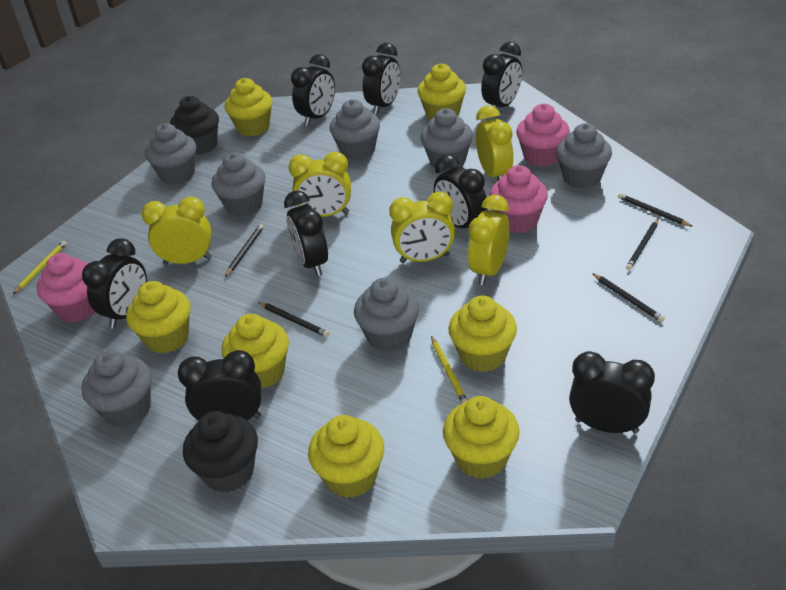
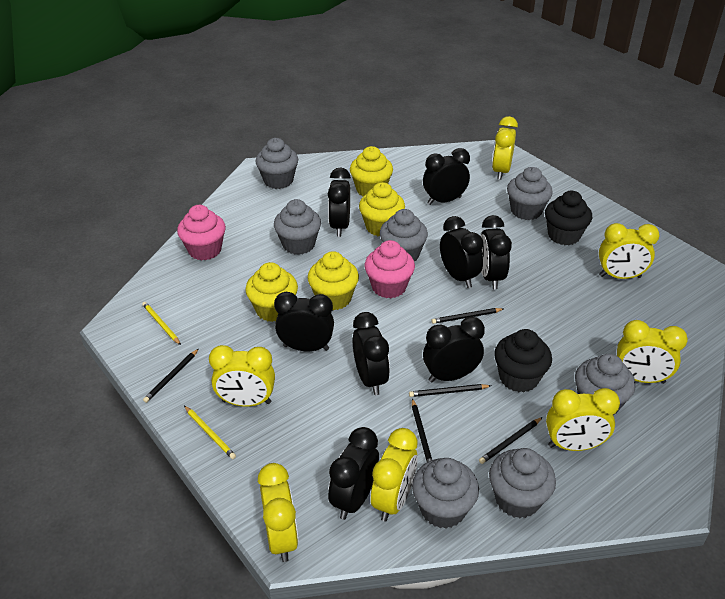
pink cupcake: 3 -> 2
yellow clock: 5 -> 7
yellow cupcake: 7 -> 4

